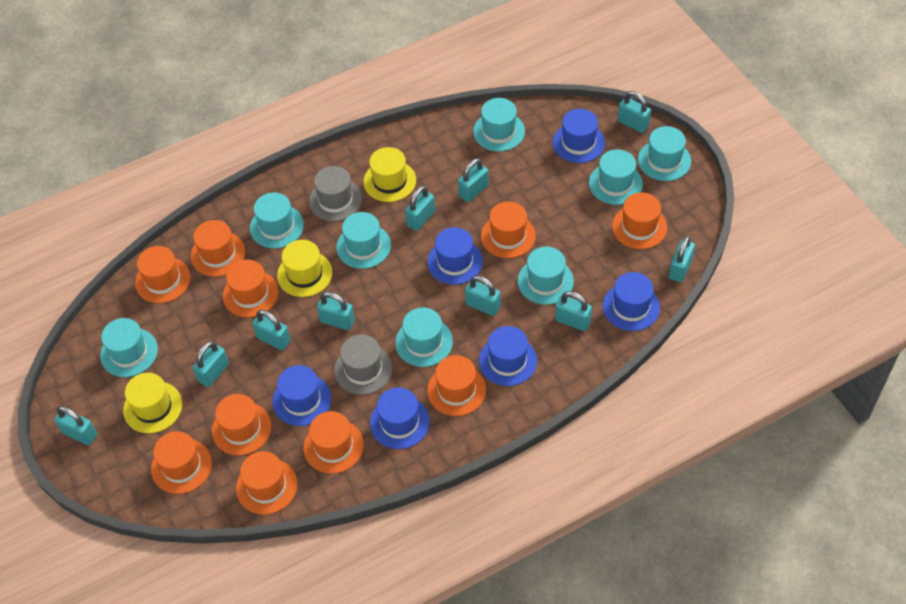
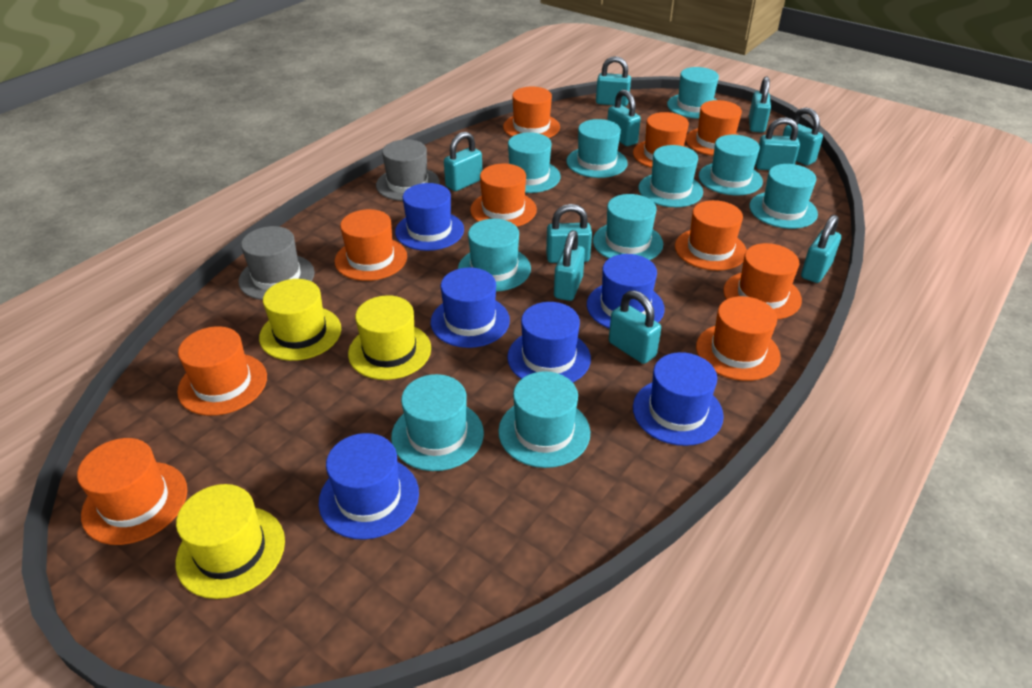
turquoise hat: 8 -> 10

